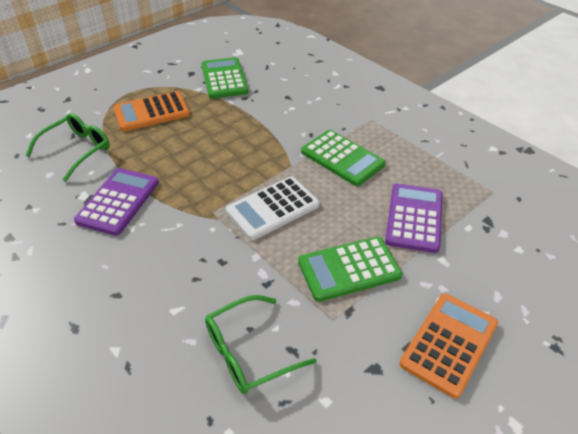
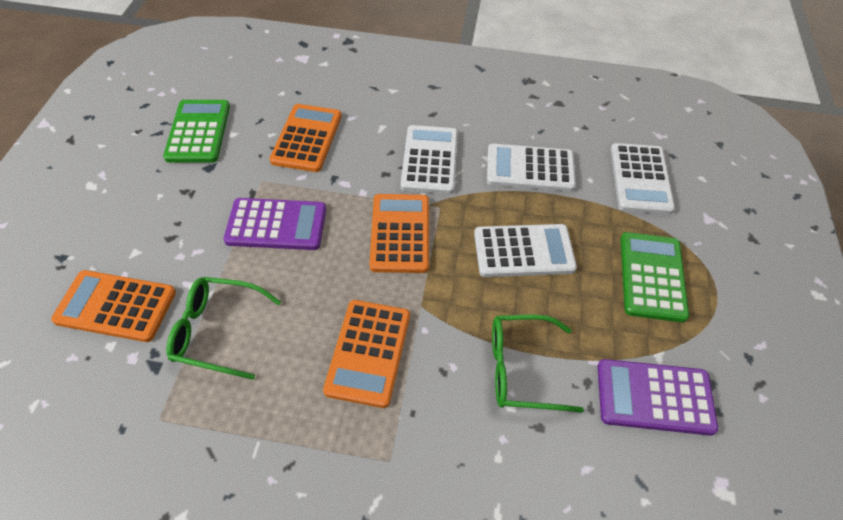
green calculator: 3 -> 2
orange calculator: 2 -> 4
white calculator: 1 -> 4

